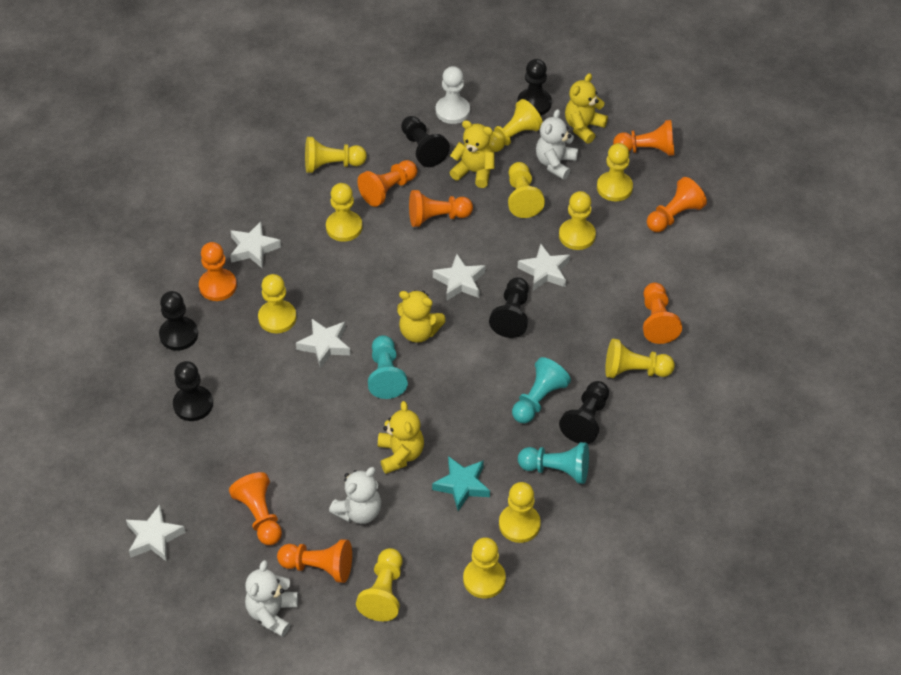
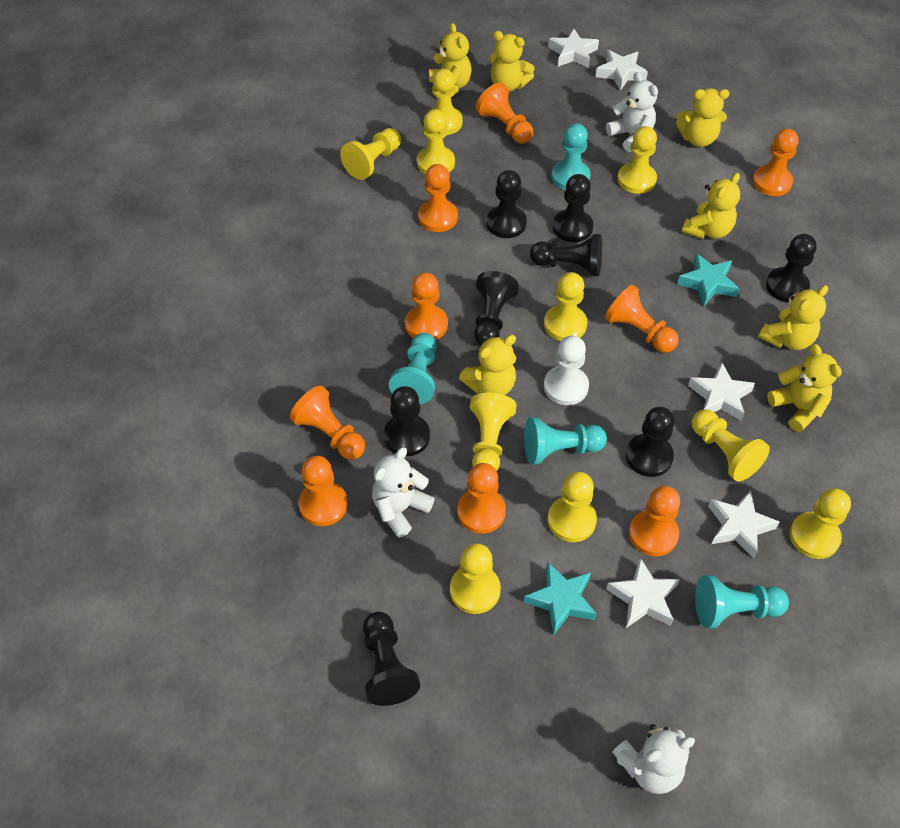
black pawn: 6 -> 8
orange pawn: 8 -> 9
turquoise pawn: 3 -> 4
turquoise star: 1 -> 2
yellow pawn: 11 -> 10
yellow teddy bear: 4 -> 7

